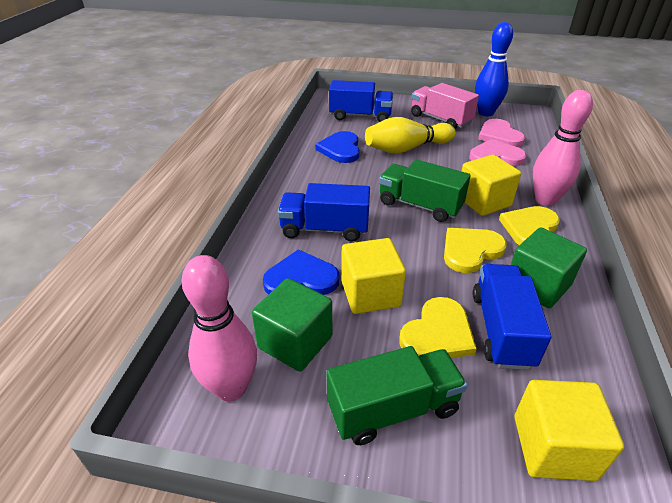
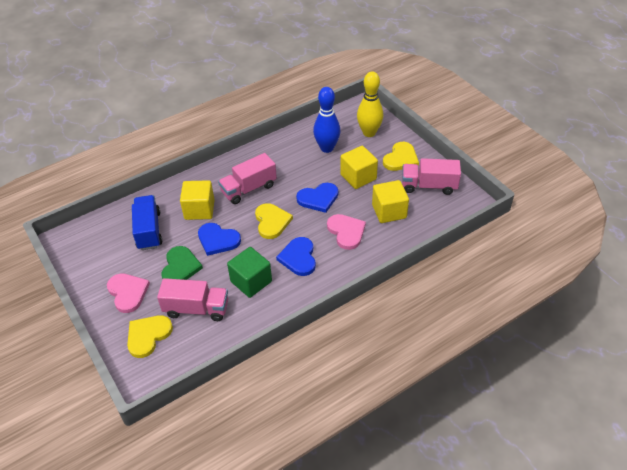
blue heart: 2 -> 3
blue truck: 3 -> 1
green cube: 2 -> 1
green heart: 0 -> 1
green truck: 2 -> 0
pink bowling pin: 2 -> 0
pink truck: 1 -> 3

